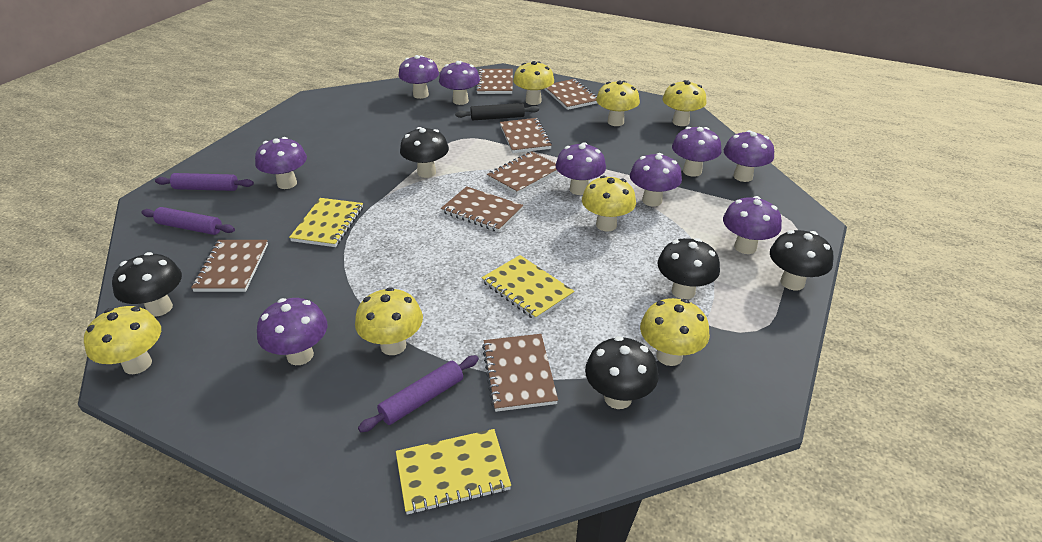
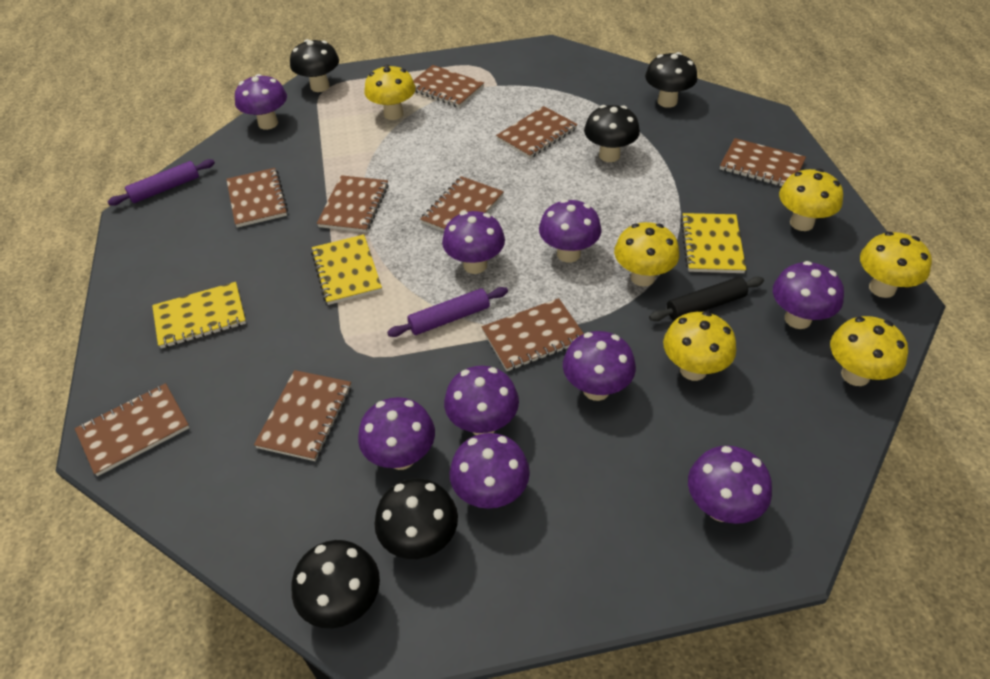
brown notebook: 7 -> 9
purple rolling pin: 3 -> 2
yellow mushroom: 7 -> 6

